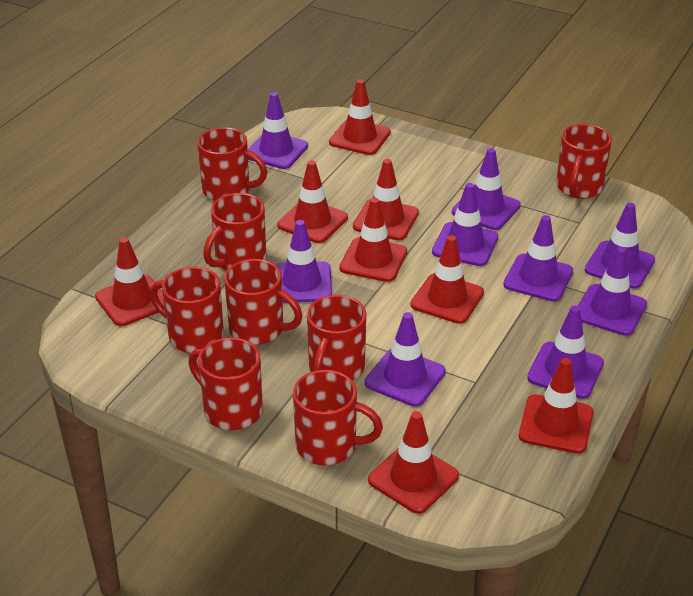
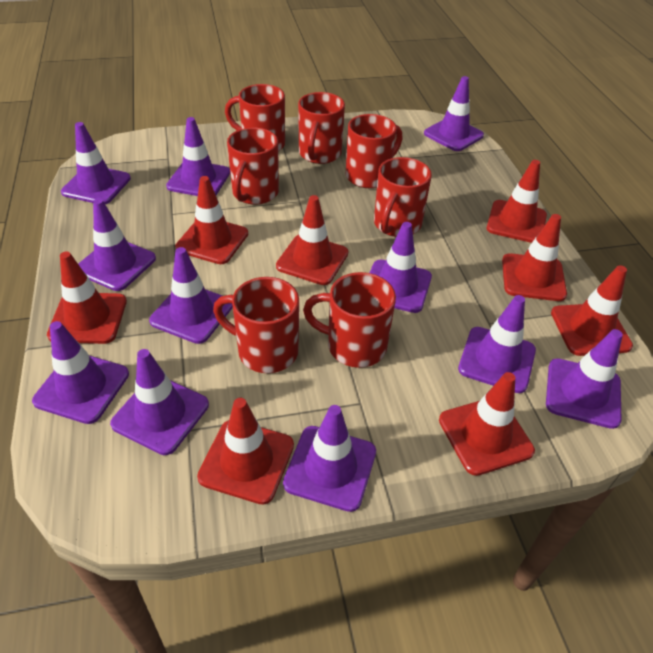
purple traffic cone: 9 -> 11
red mug: 8 -> 7

